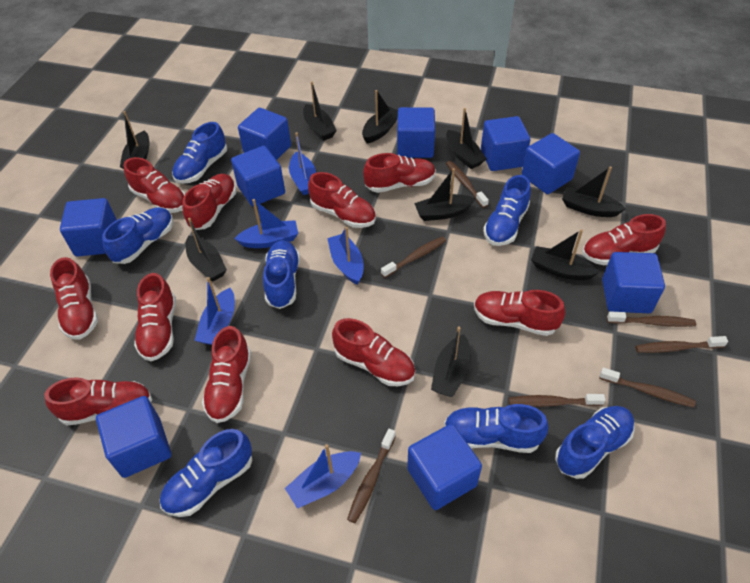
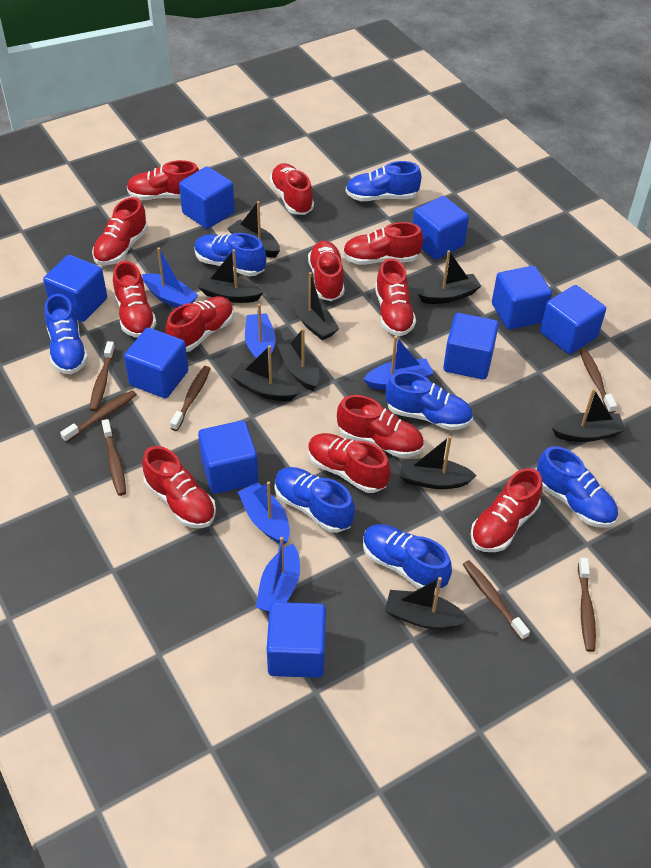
red shoe: 11 -> 12

